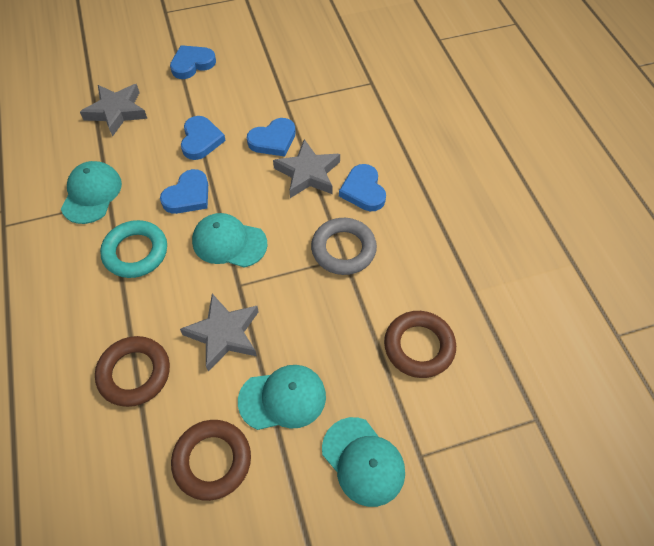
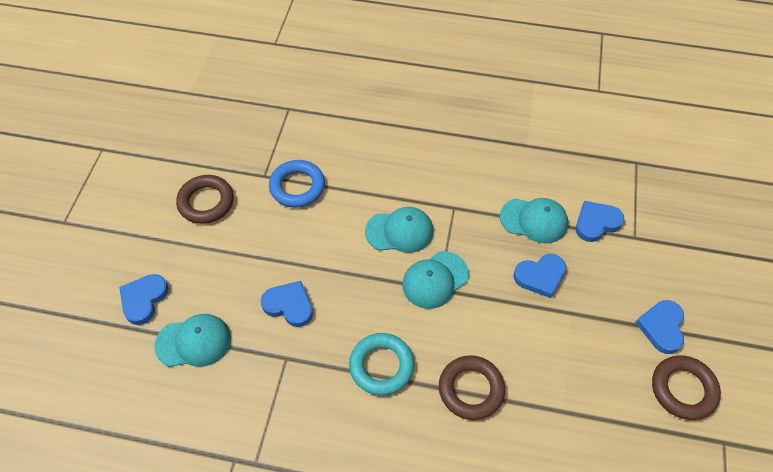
blue ring: 0 -> 1
grey ring: 1 -> 0
grey star: 3 -> 0

